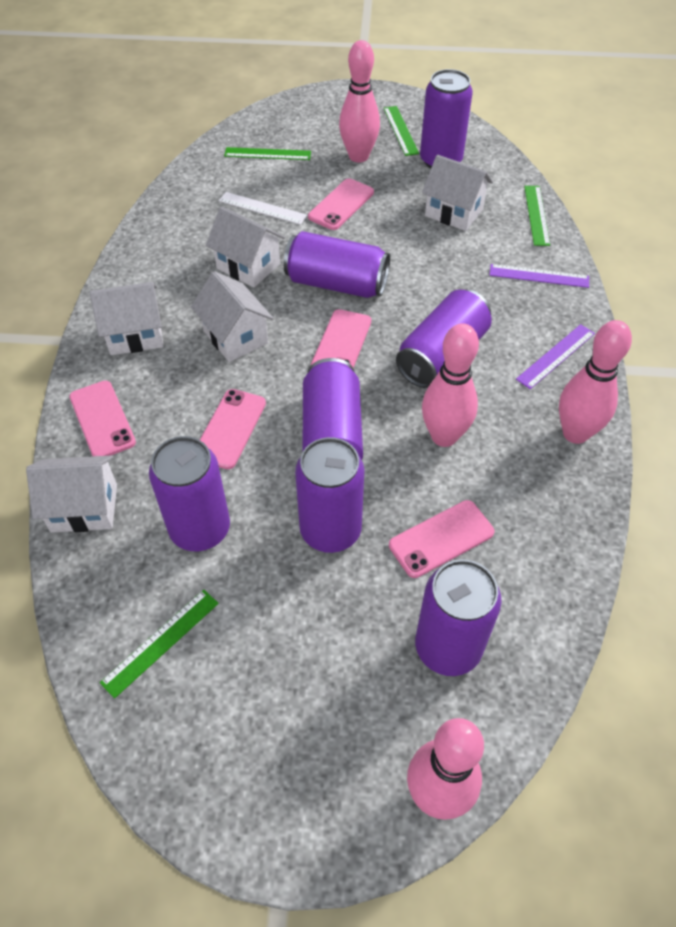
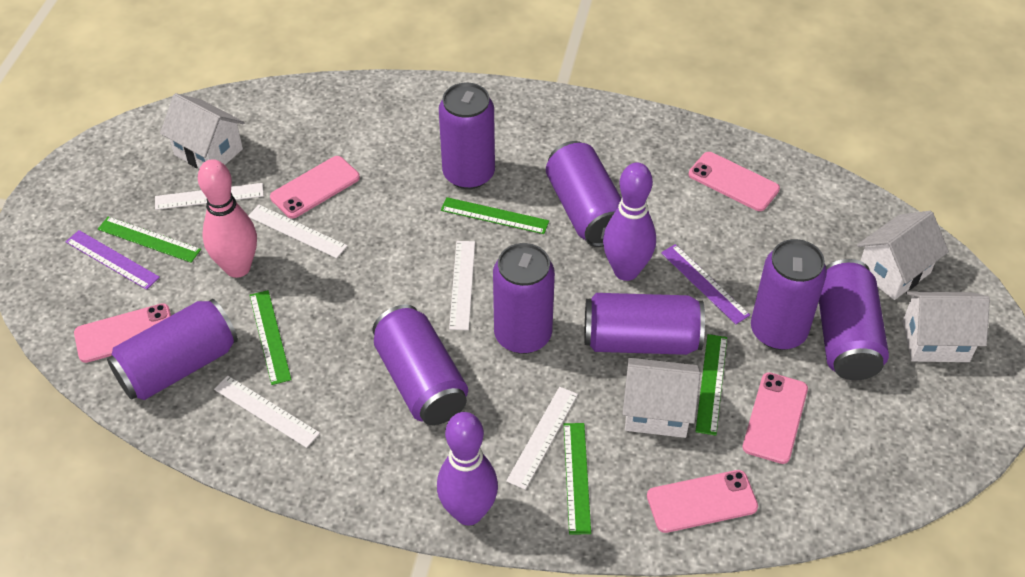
green ruler: 4 -> 5
pink bowling pin: 4 -> 1
purple bowling pin: 0 -> 2
purple can: 7 -> 8
white house: 5 -> 4
white ruler: 1 -> 5

